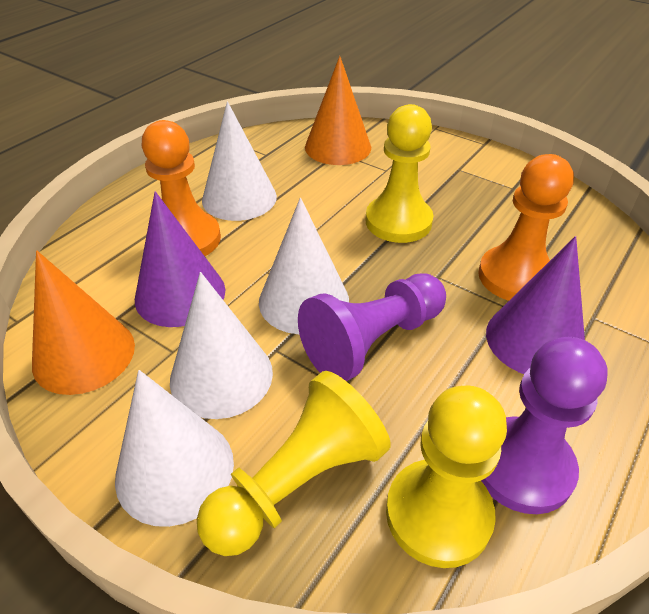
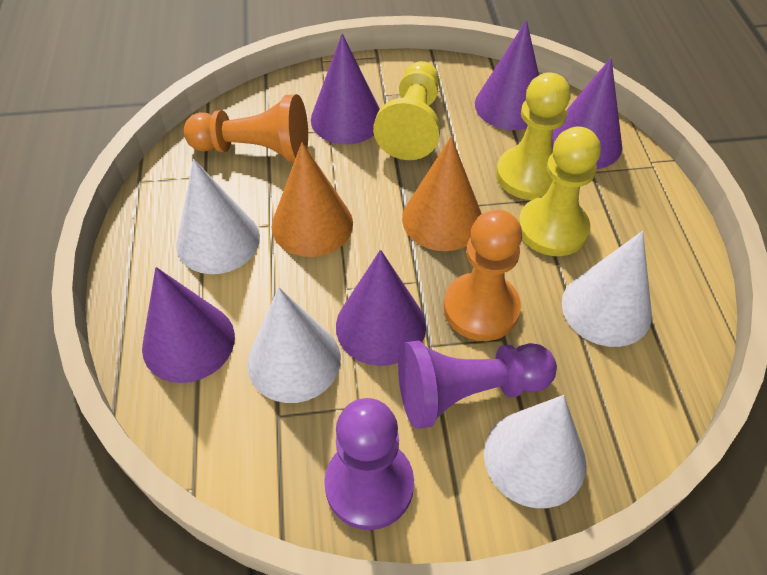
purple cone: 2 -> 5

